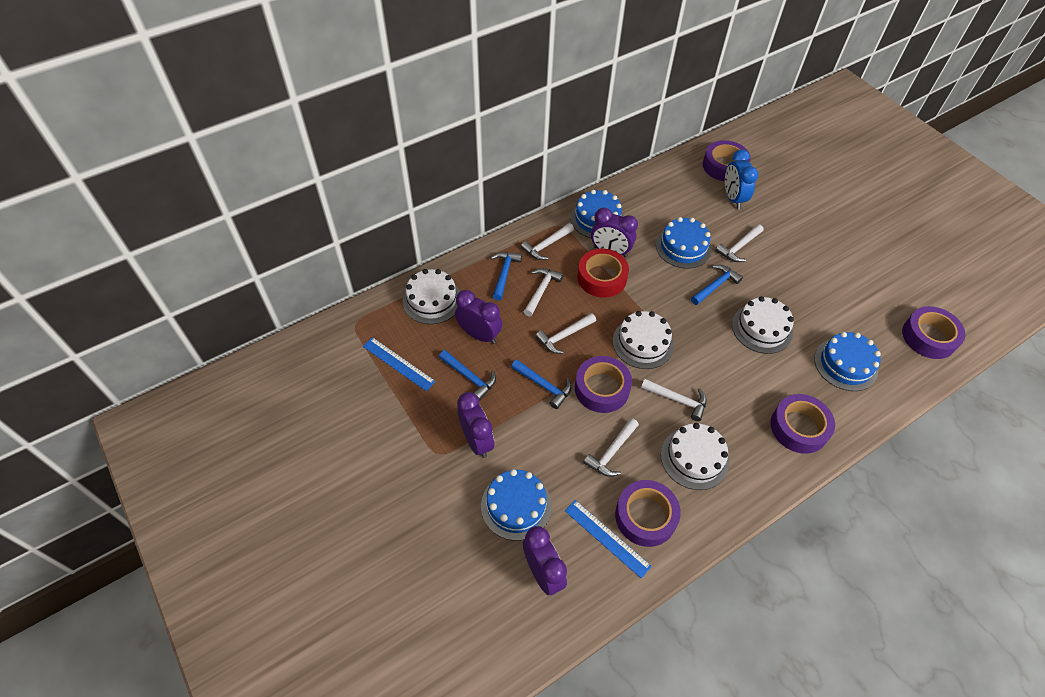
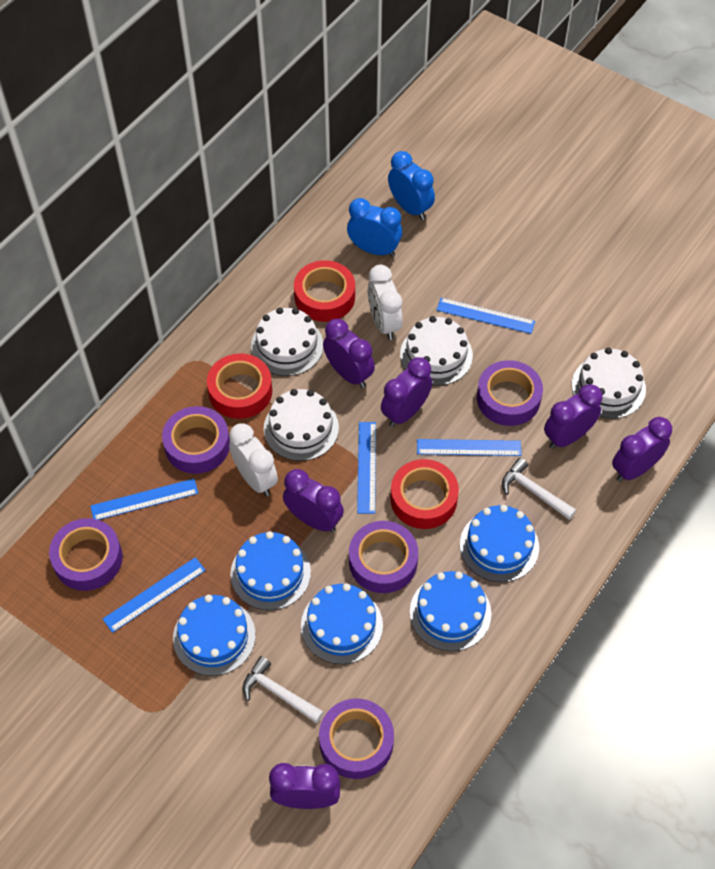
blue cake: 4 -> 5
blue clock: 1 -> 2
blue hammer: 4 -> 0
blue ruler: 2 -> 5
purple clock: 4 -> 6
red tape: 1 -> 3
white clock: 0 -> 2
white hammer: 6 -> 2

